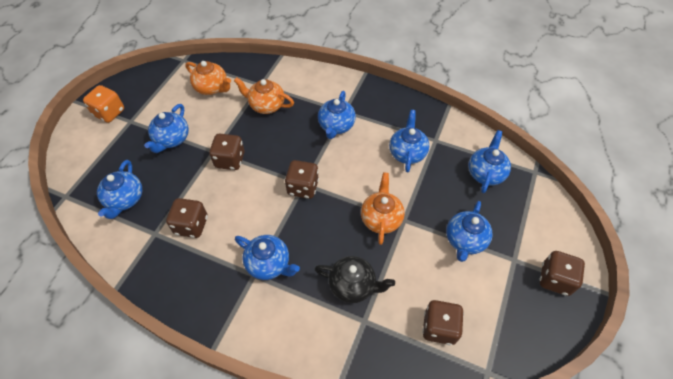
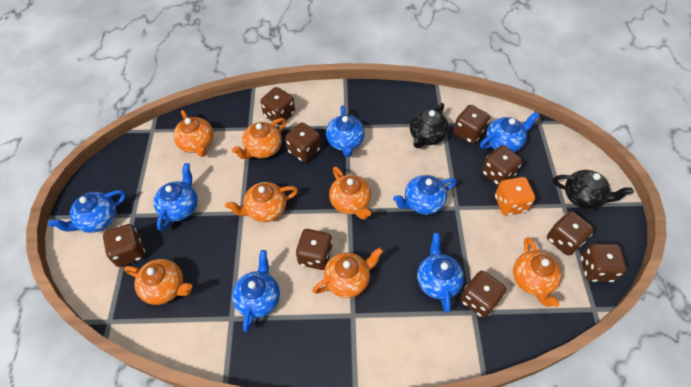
black teapot: 1 -> 2
brown dice: 5 -> 9
orange teapot: 3 -> 7

